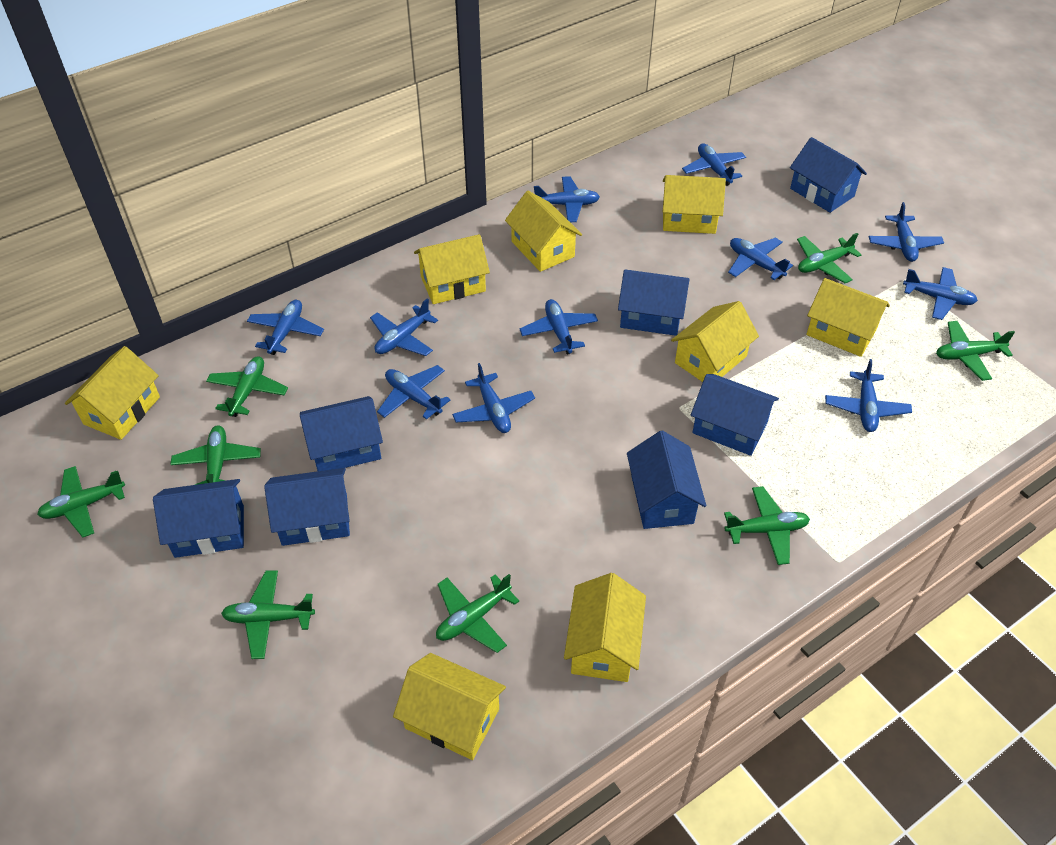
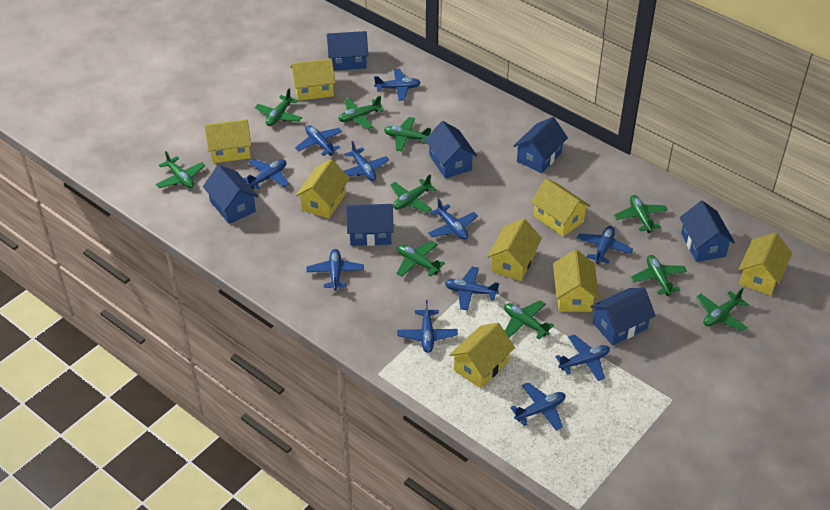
green plane: 8 -> 10

